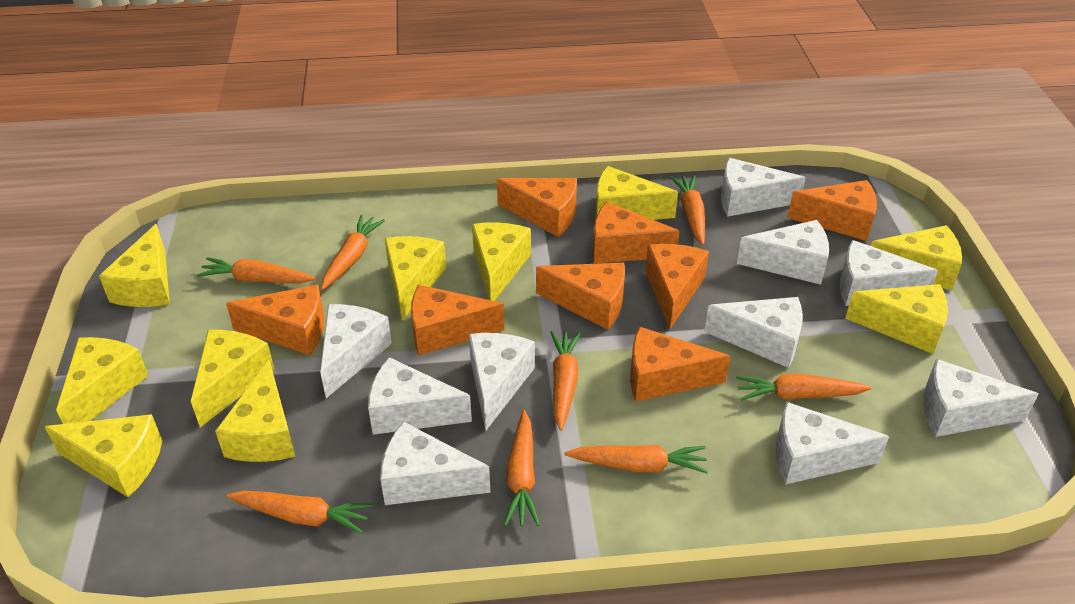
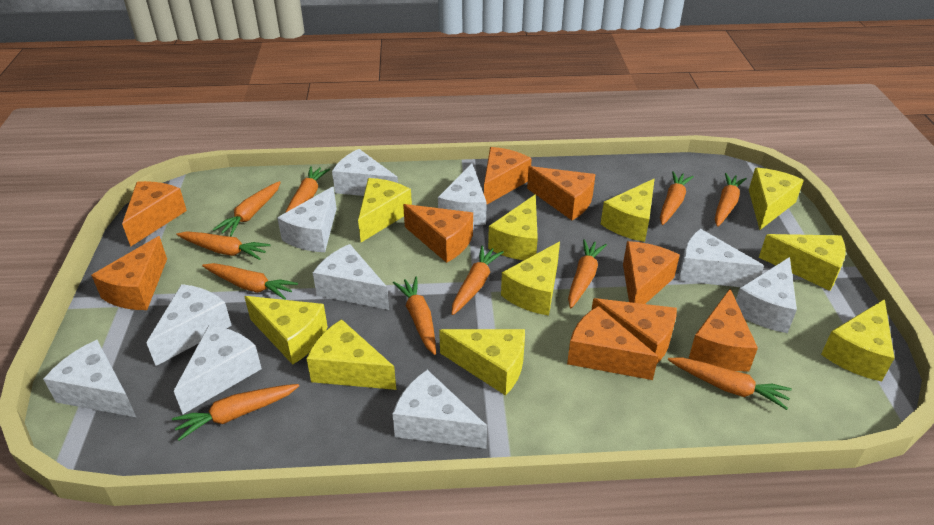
orange carrot: 8 -> 11
orange cheese: 8 -> 9

